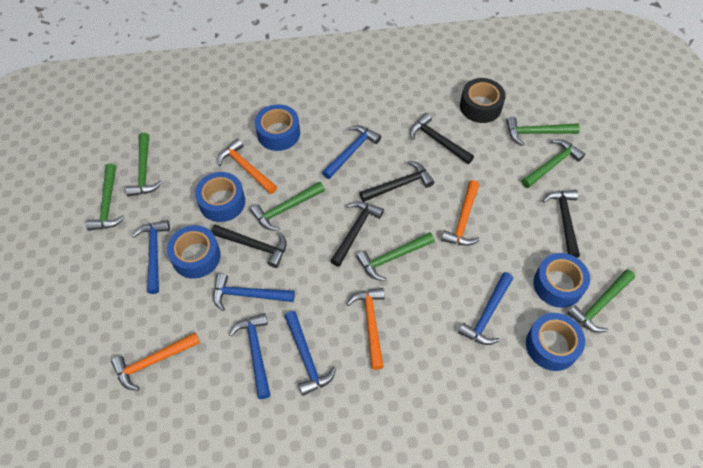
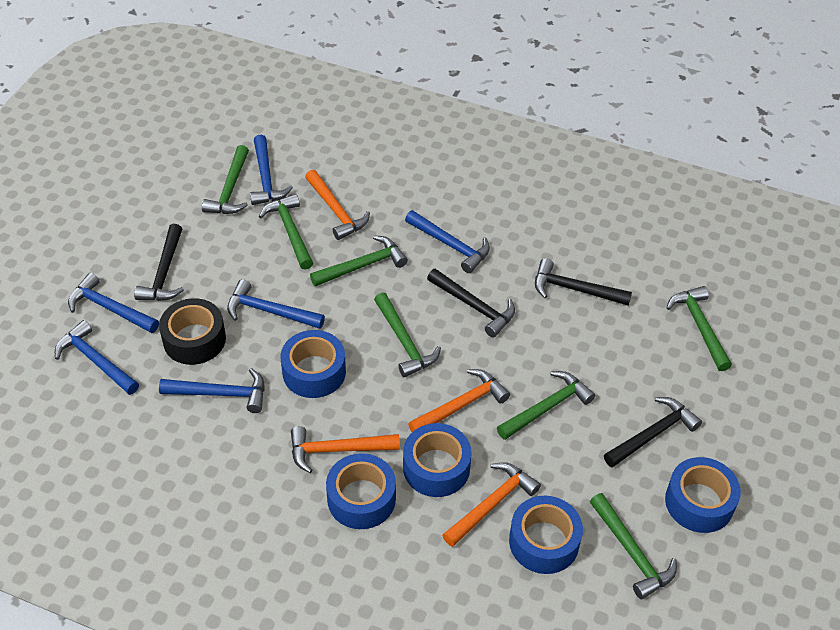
black hammer: 5 -> 4

